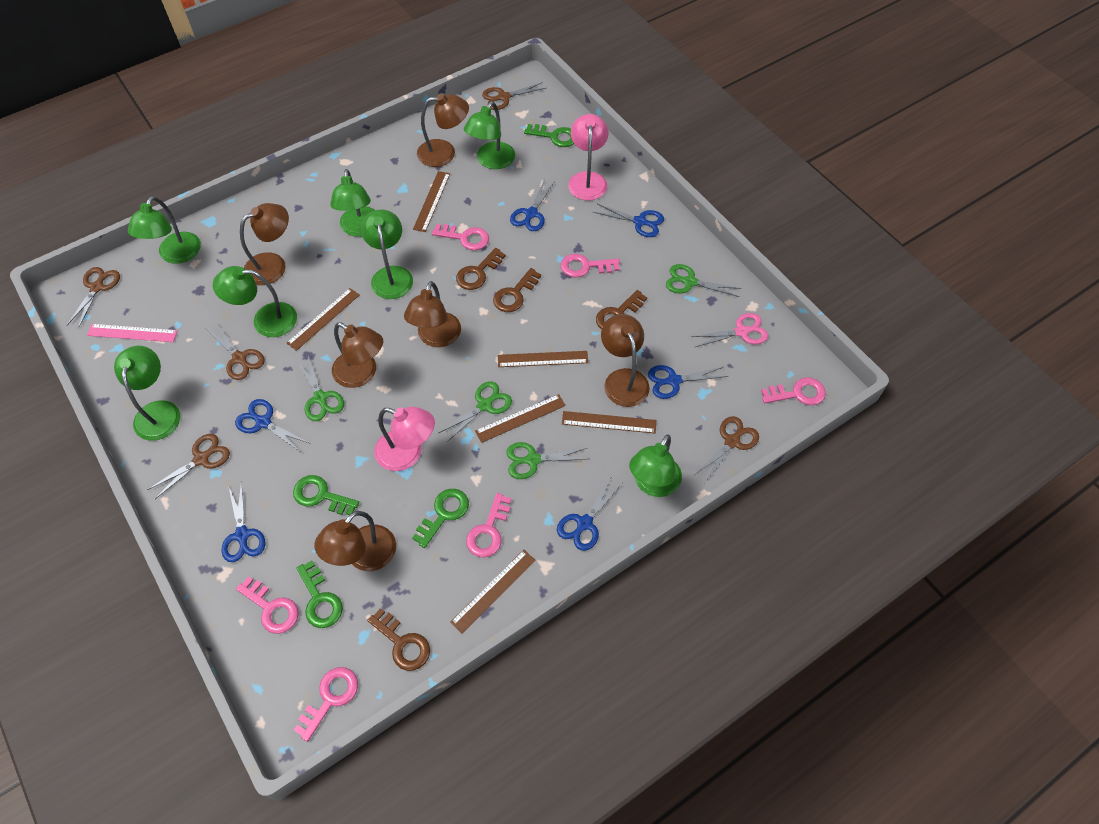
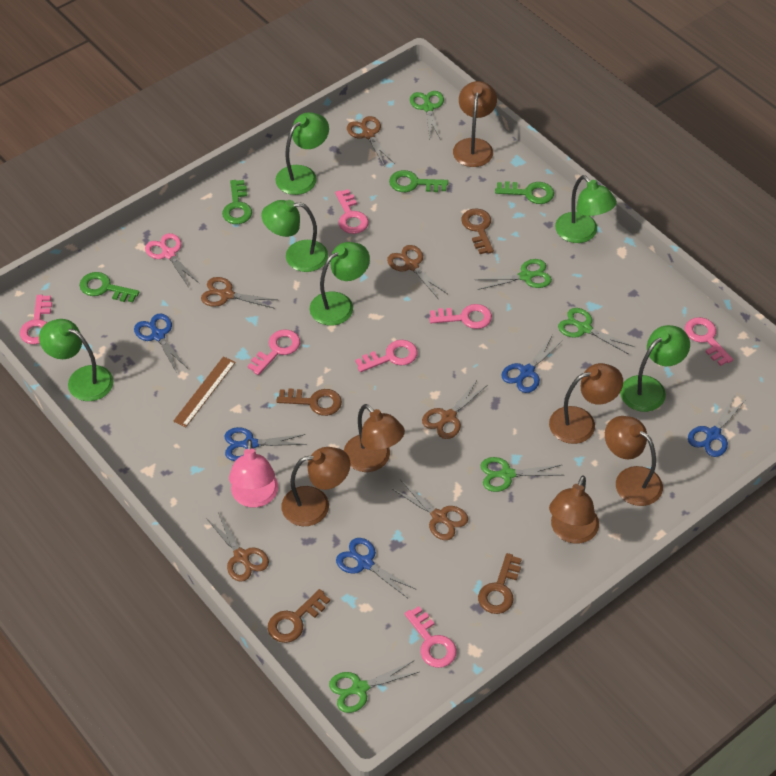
blue scissors: 6 -> 5
brown ruler: 6 -> 1
brown scissors: 5 -> 6
green lamp: 7 -> 6
green scissors: 4 -> 5
pink key: 6 -> 7
pink lamp: 2 -> 1
pink ruler: 1 -> 0

